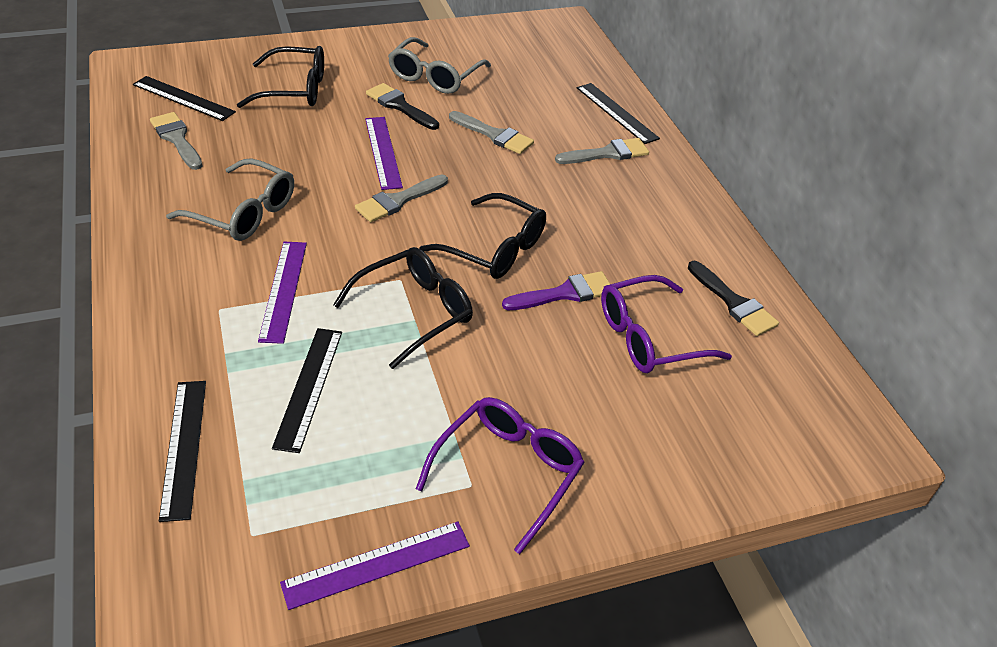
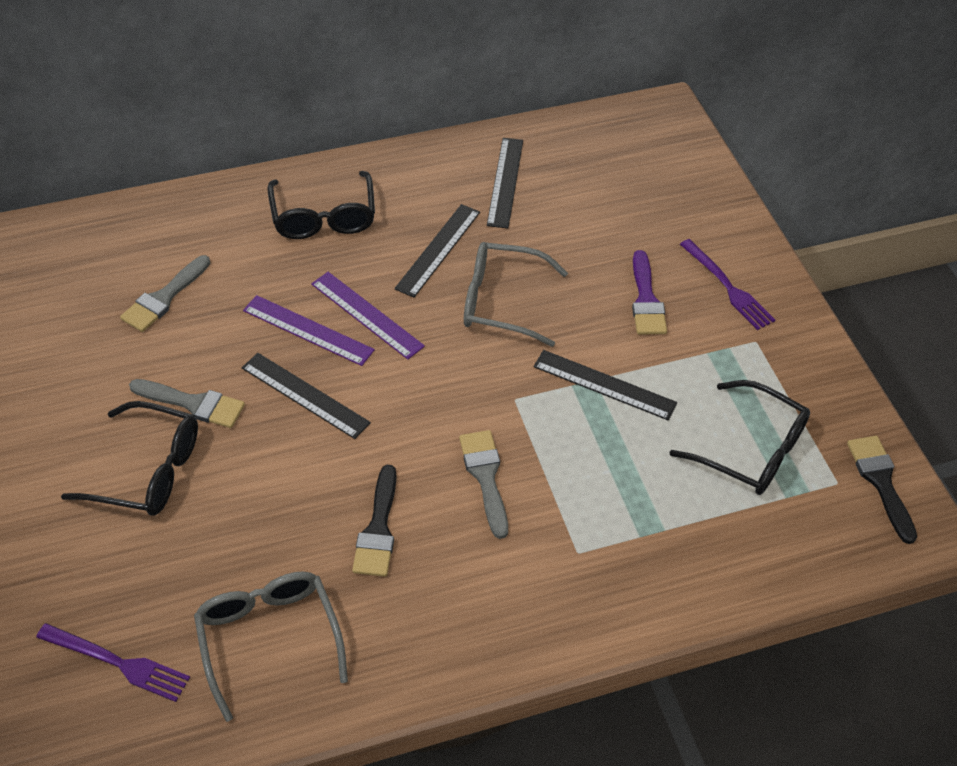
grey brush: 4 -> 3
purple fork: 0 -> 2
purple glasses: 2 -> 0
purple ruler: 3 -> 2

